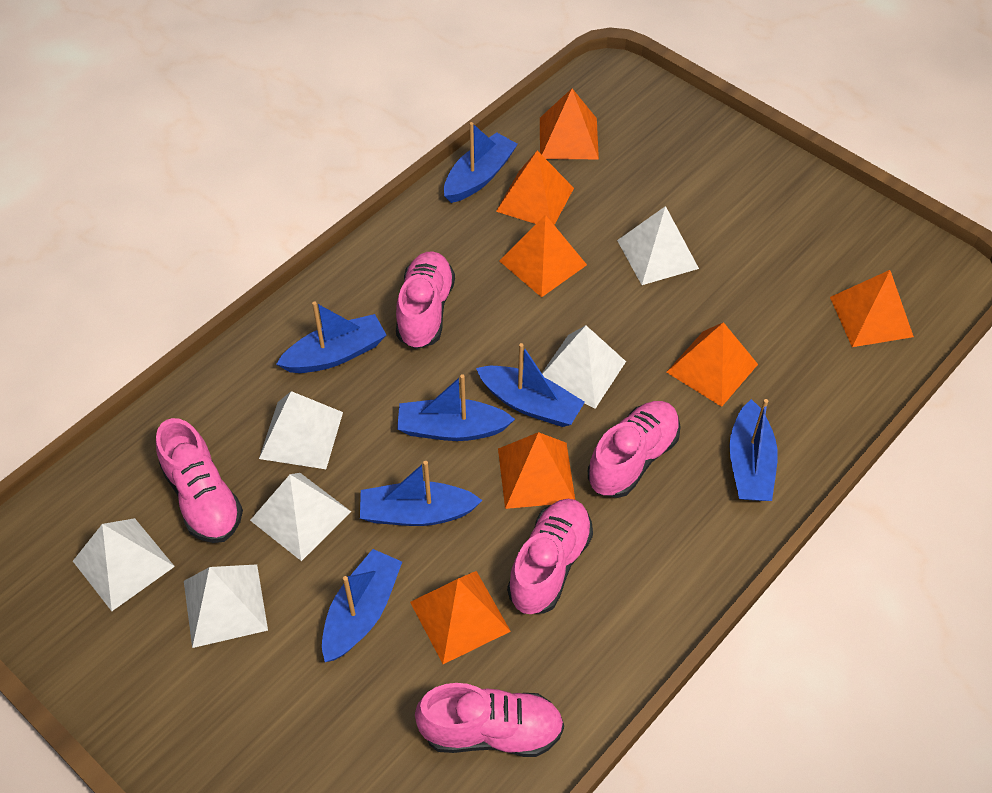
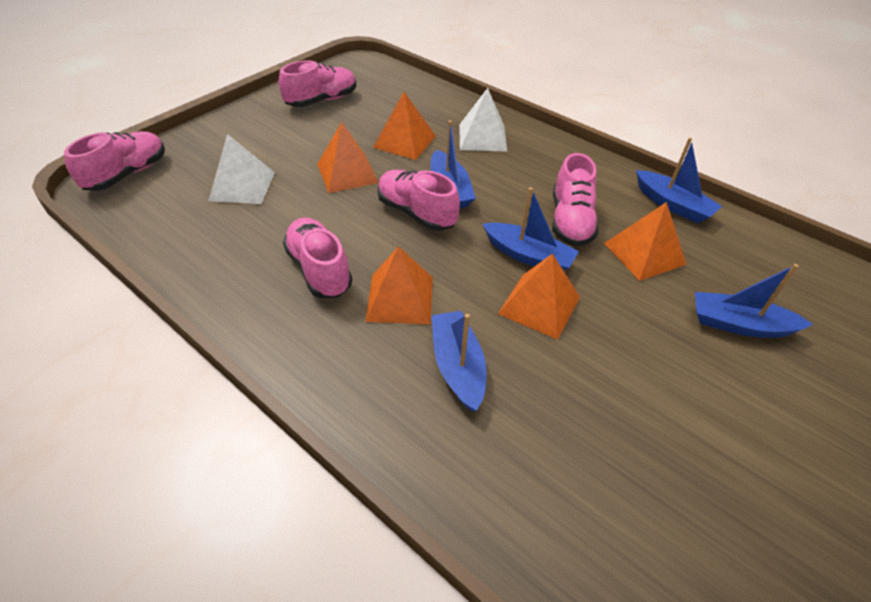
blue boat: 7 -> 5
orange pyramid: 7 -> 5
white pyramid: 6 -> 2

